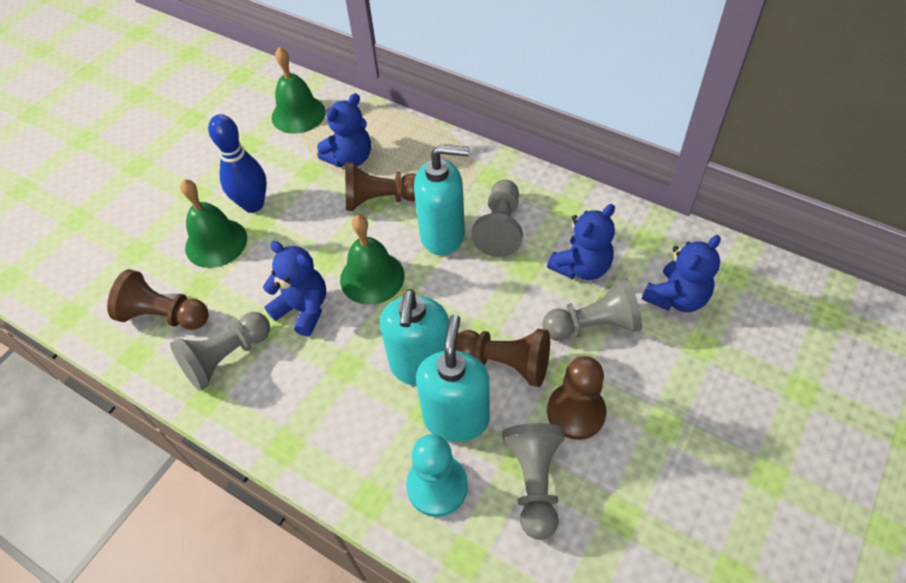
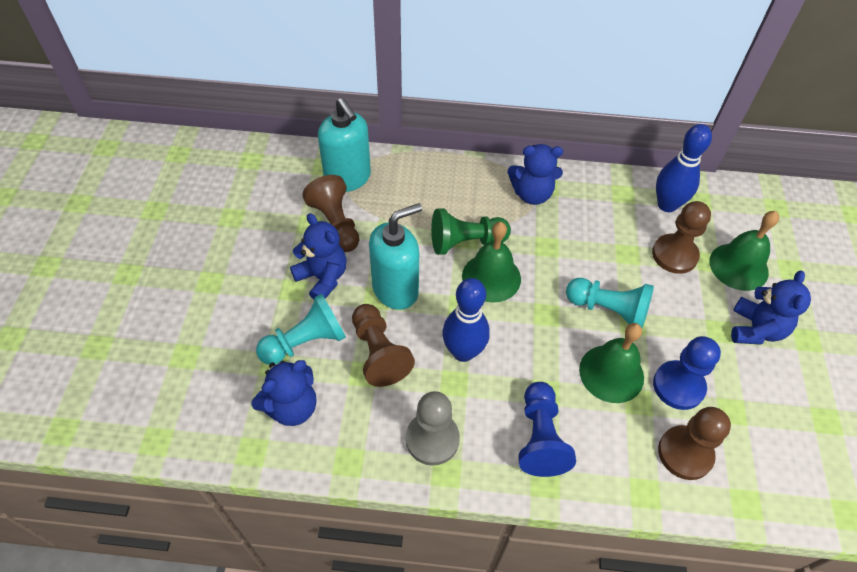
blue bowling pin: 1 -> 2
blue pawn: 0 -> 2
green pawn: 0 -> 1
grey pawn: 4 -> 1
turquoise pawn: 1 -> 2
turquoise soap dispenser: 3 -> 2

